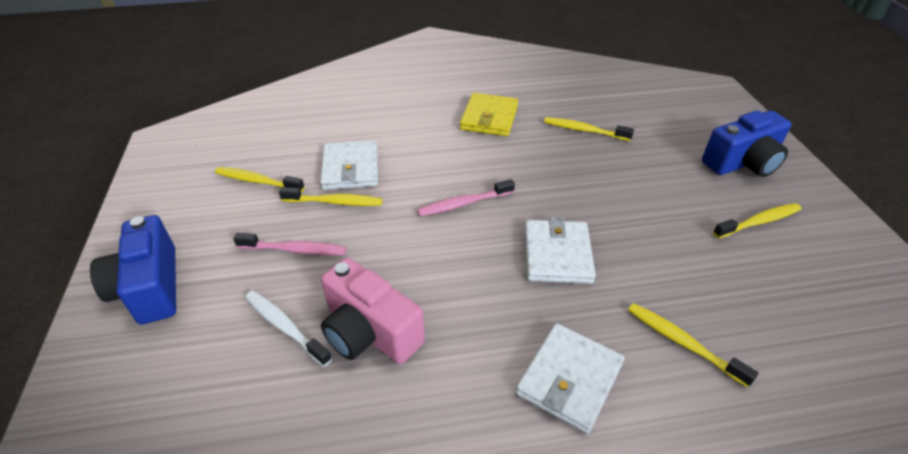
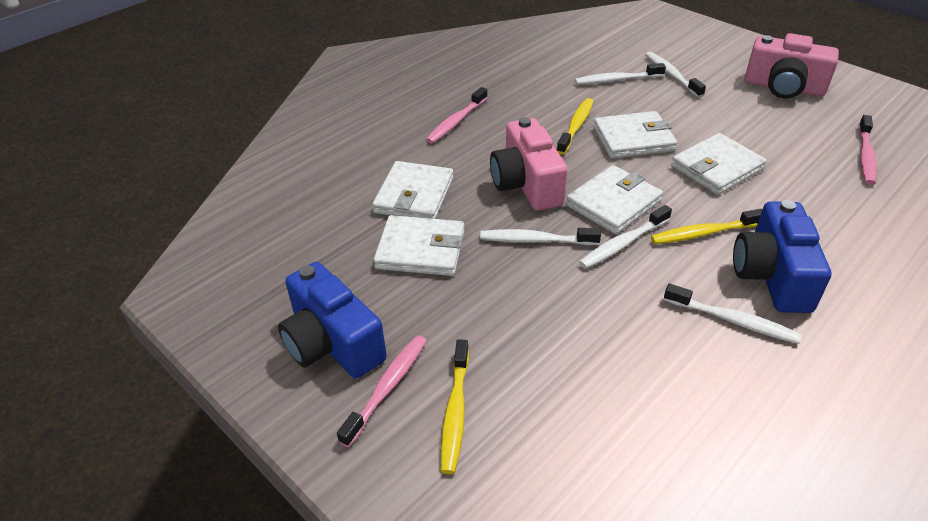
pink camera: 1 -> 2
pink toothbrush: 2 -> 3
white toothbrush: 1 -> 5
white wallet: 3 -> 5
yellow toothbrush: 5 -> 3
yellow wallet: 1 -> 0

